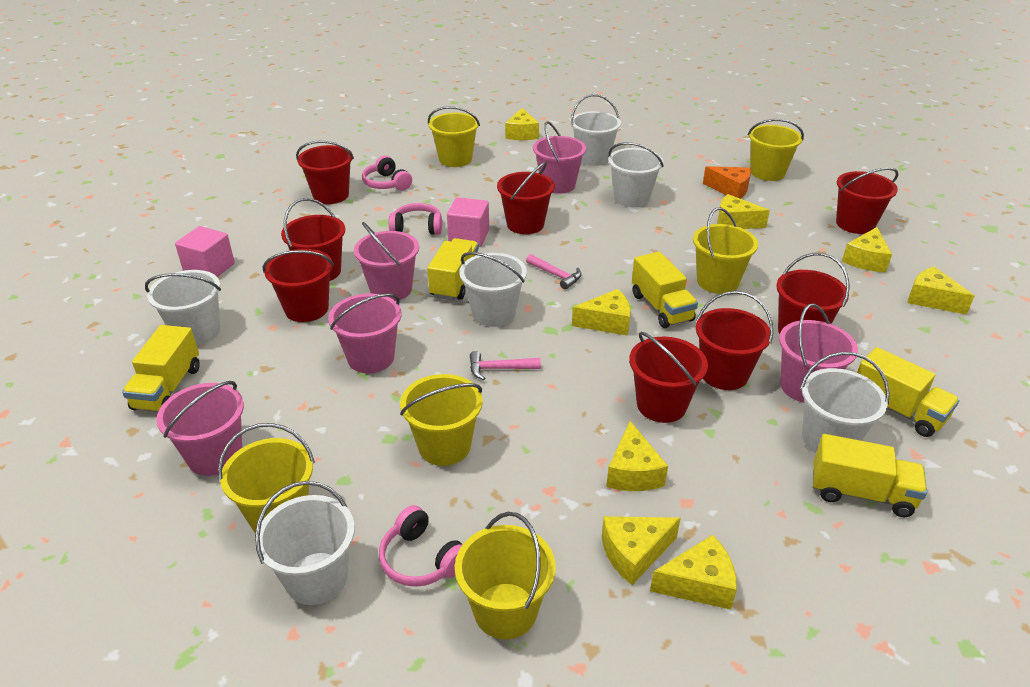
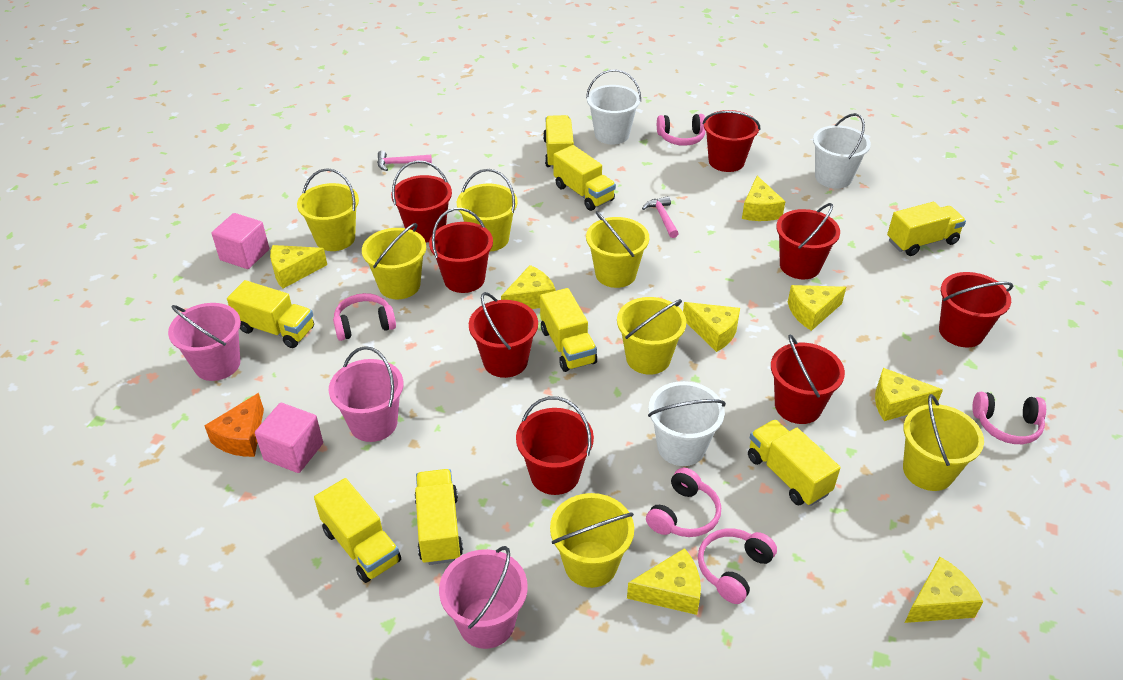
pink bucket: 5 -> 3
pink headphones: 3 -> 5
white bucket: 6 -> 3
yellow bucket: 6 -> 7
yellow truck: 5 -> 8

